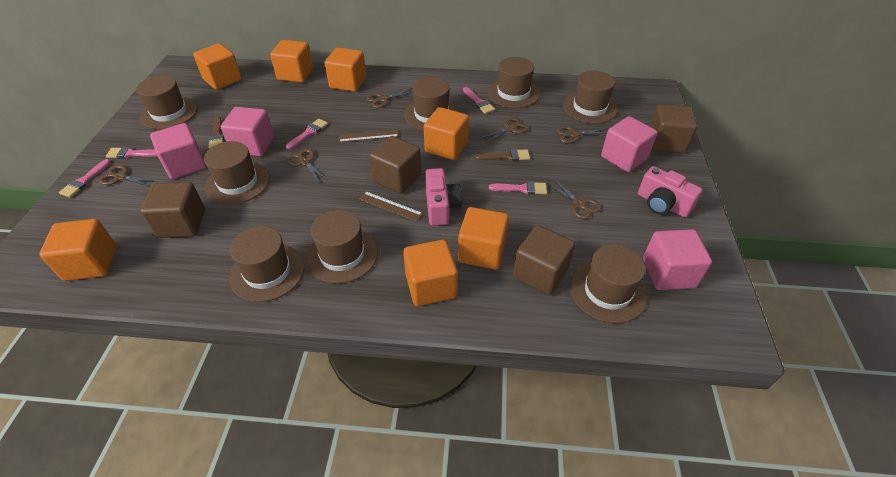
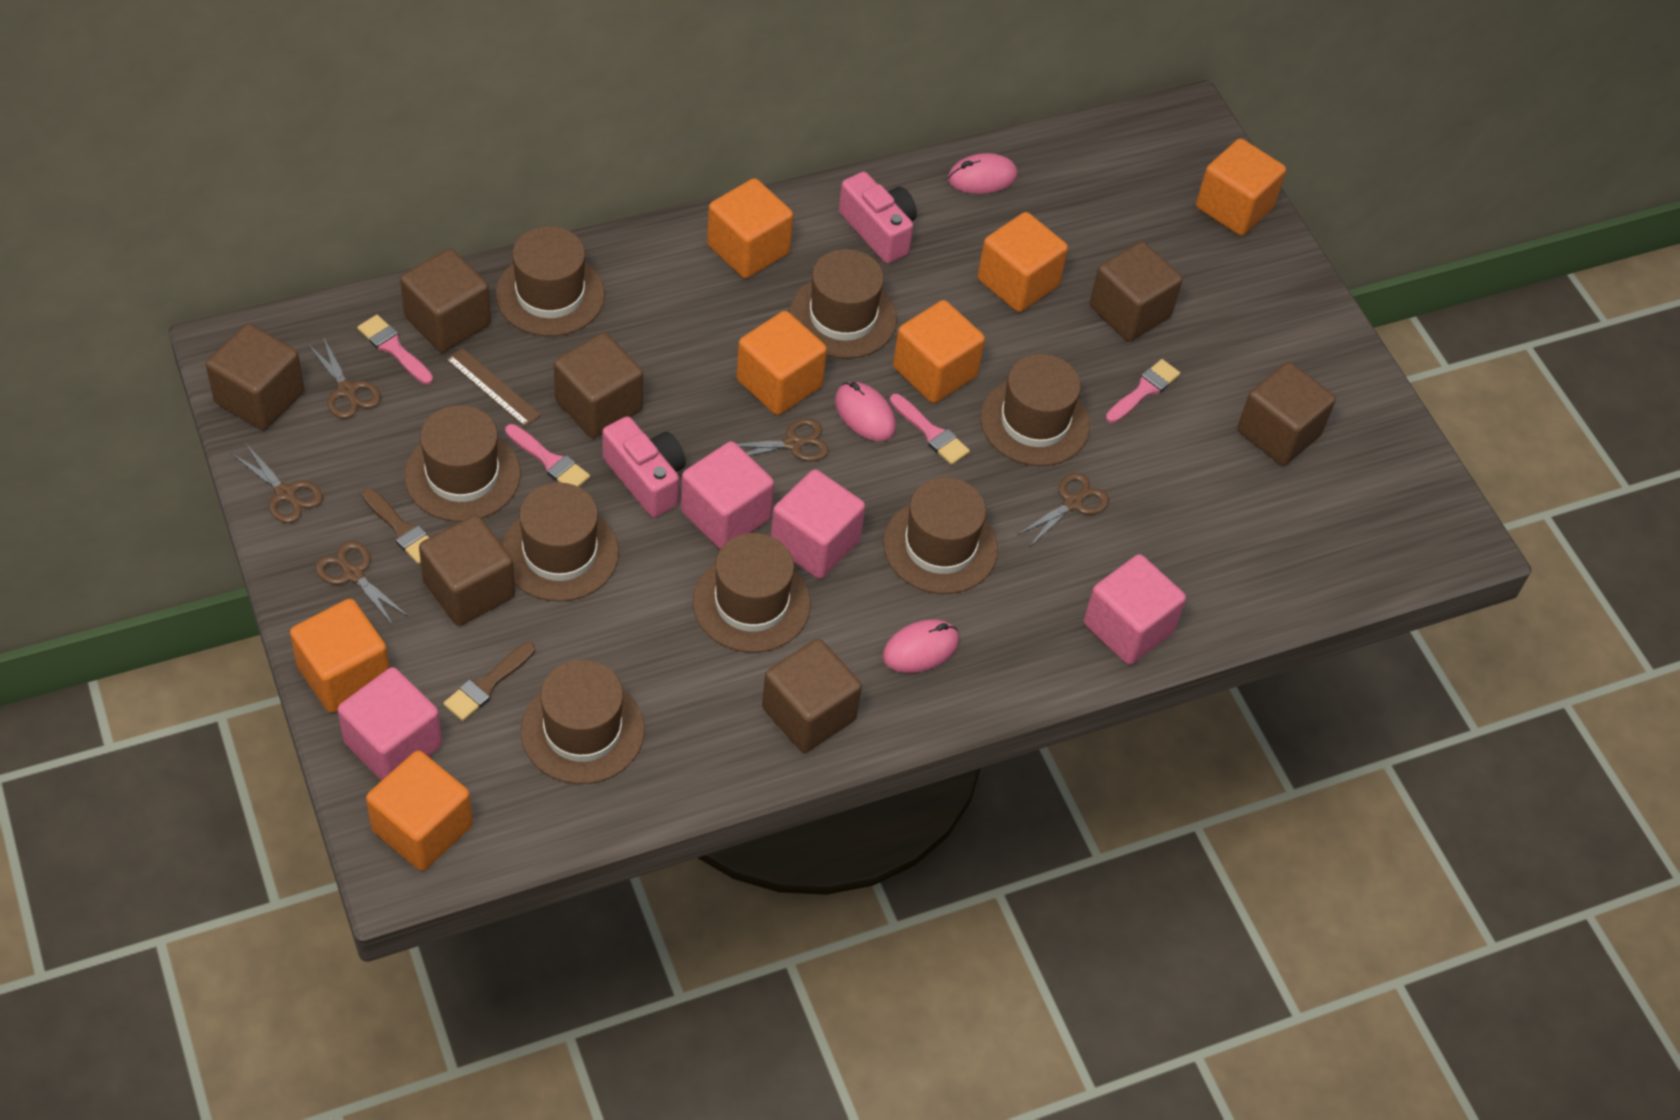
brown cube: 4 -> 7
brown ruler: 2 -> 1
brown scissors: 6 -> 5
pink brush: 5 -> 4
pink mouse: 0 -> 3

